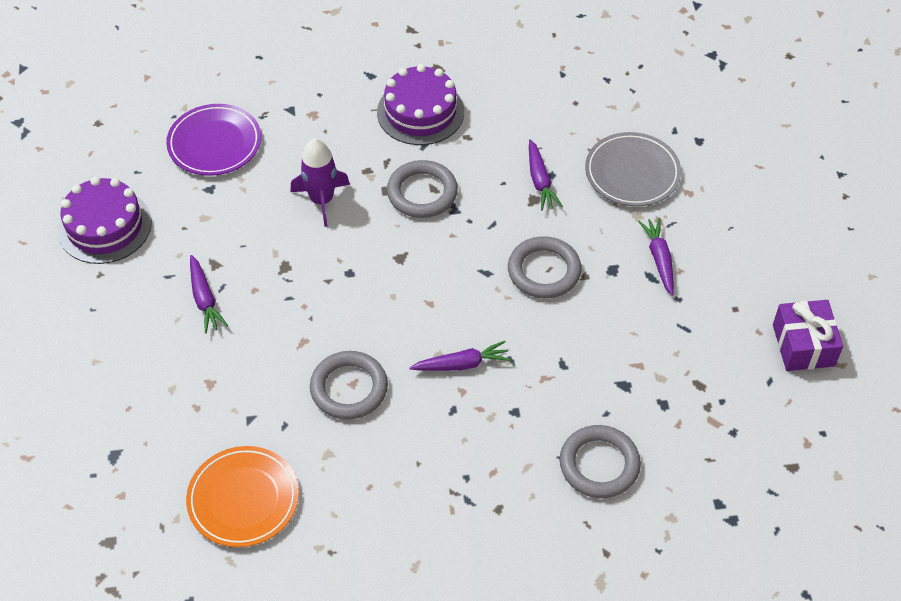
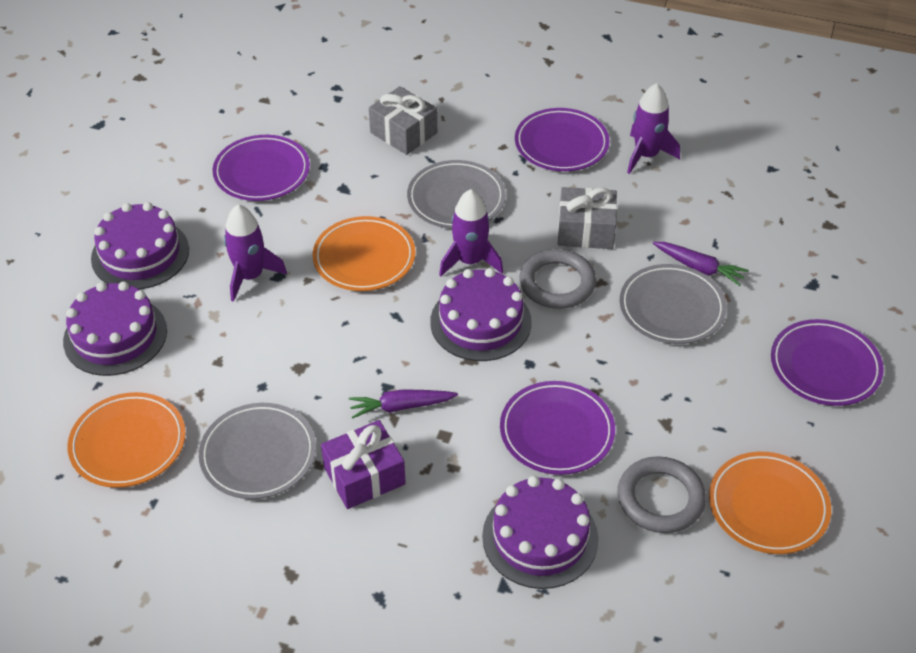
grey gift: 0 -> 2
grey plate: 1 -> 3
grey ring: 4 -> 2
orange plate: 1 -> 3
purple cake: 2 -> 4
purple carrot: 4 -> 2
purple plate: 1 -> 4
purple rocket: 1 -> 3

